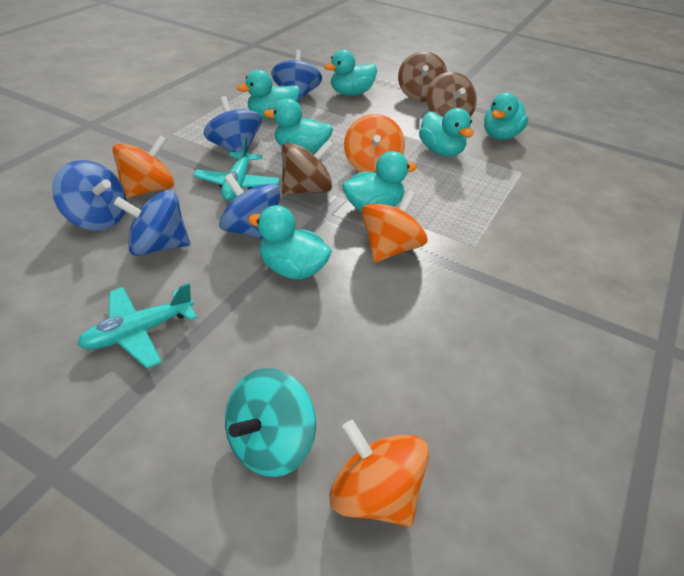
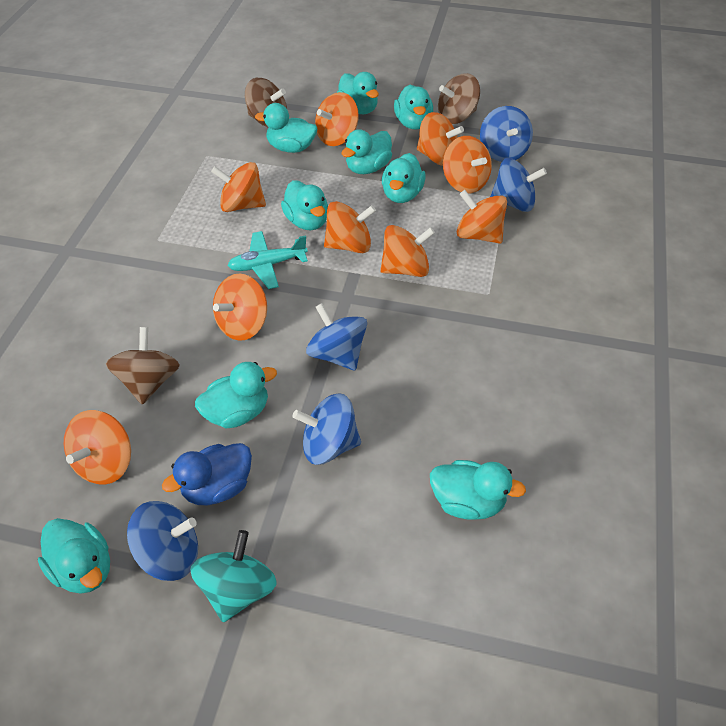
blue duck: 0 -> 1
orange spinning top: 4 -> 9
turquoise duck: 7 -> 9
turquoise plane: 2 -> 1

